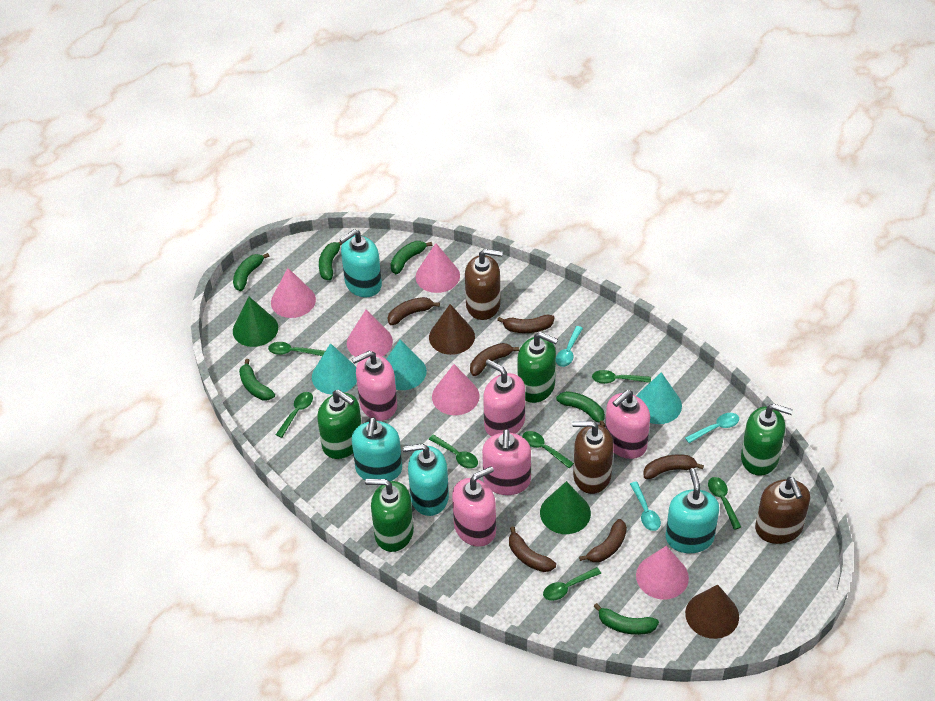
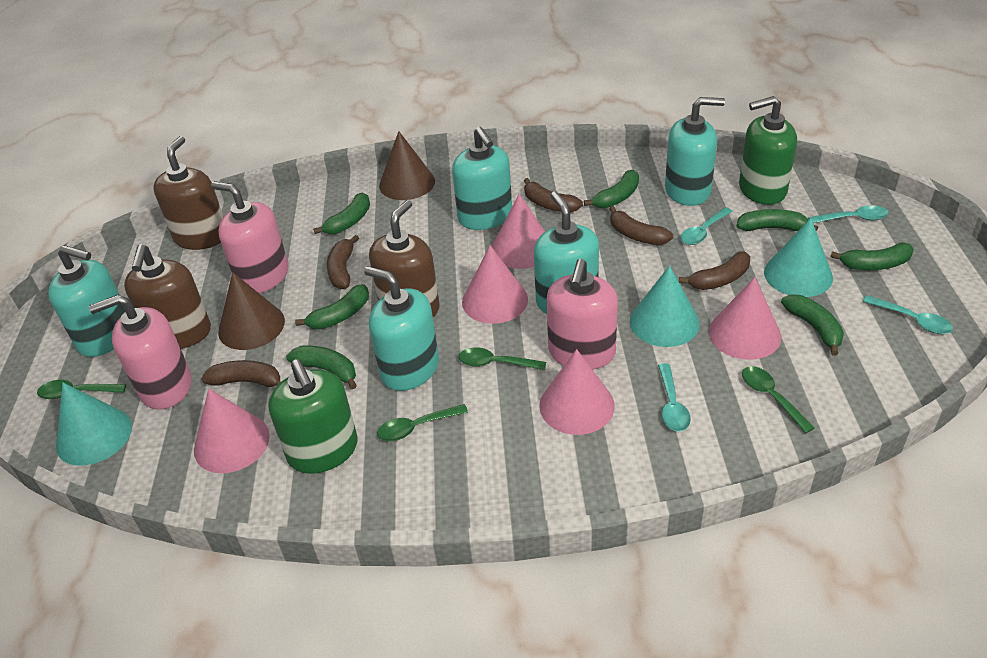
brown banana: 6 -> 5
green banana: 6 -> 7
green cone: 2 -> 0
green soap dispenser: 4 -> 2
green spoon: 7 -> 4
pink soap dispenser: 5 -> 3
turquoise soap dispenser: 4 -> 5
turquoise spoon: 3 -> 4

